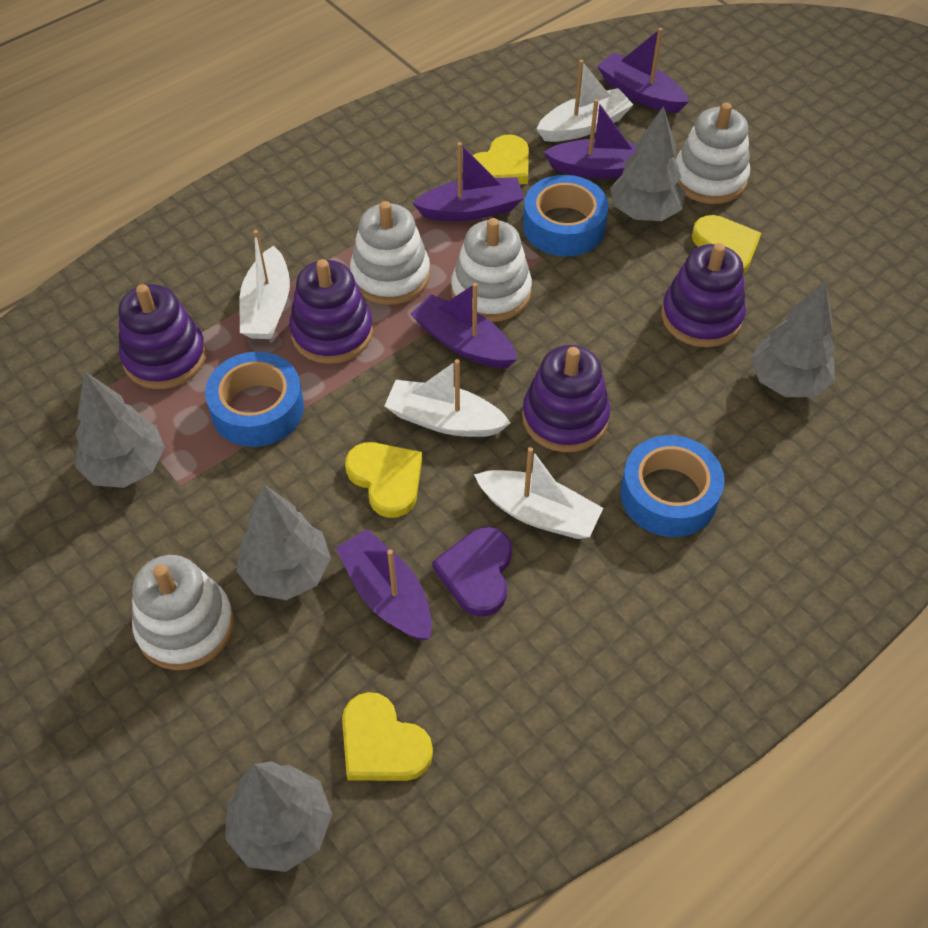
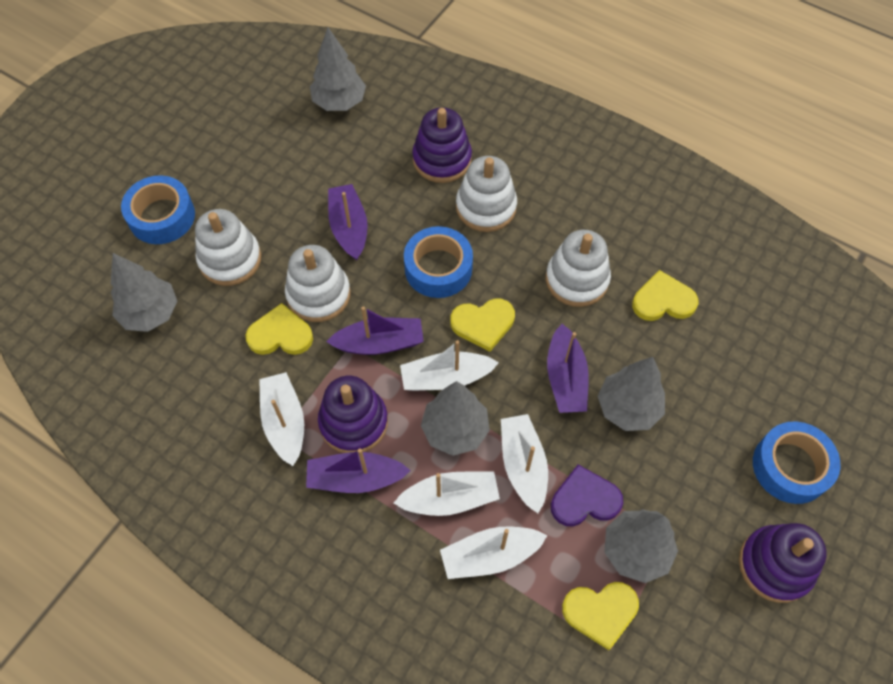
purple boat: 5 -> 4
purple stacking toy: 4 -> 3
white boat: 4 -> 5

